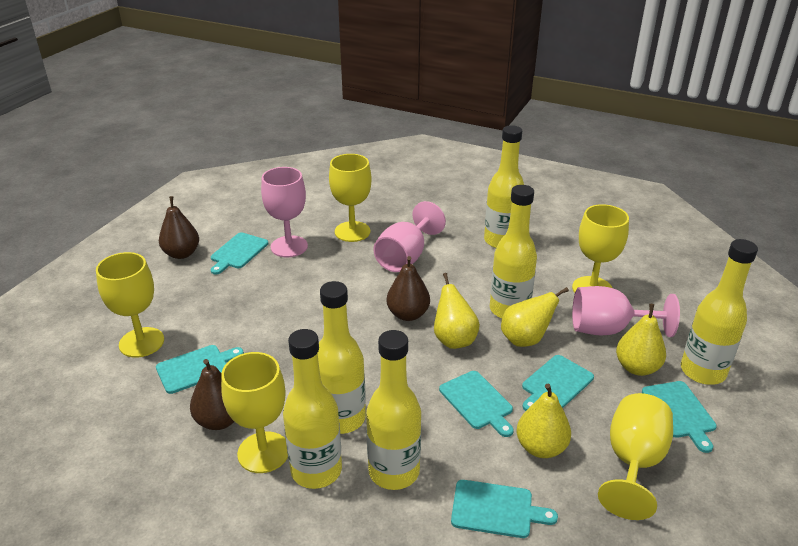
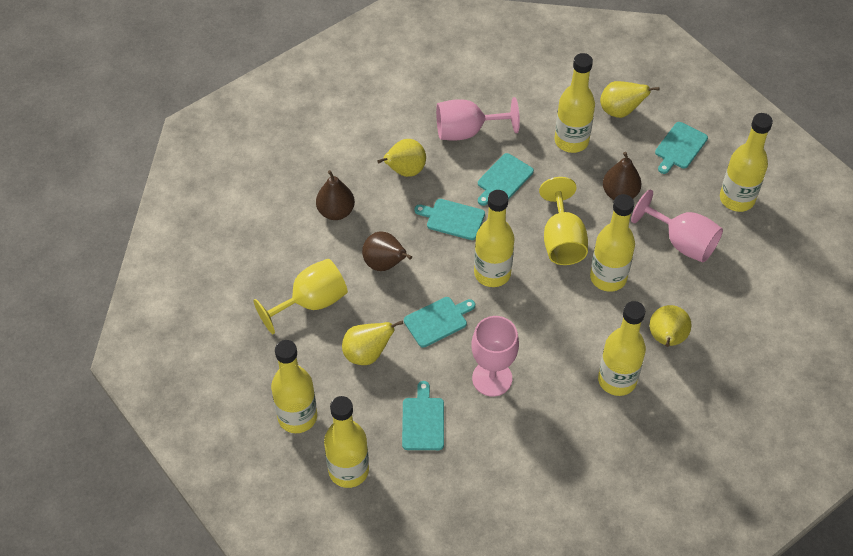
turquoise cutting board: 6 -> 5
yellow bottle: 6 -> 7
yellow goblet: 5 -> 2

